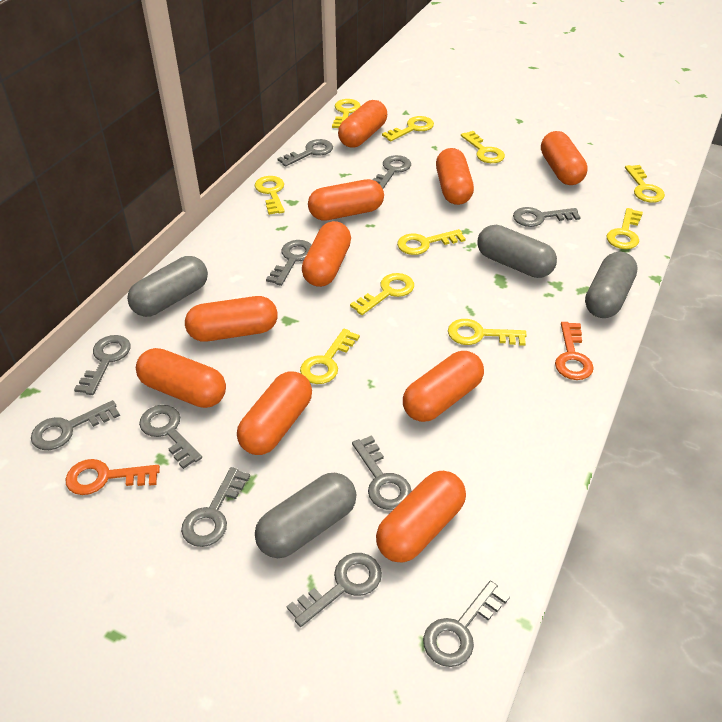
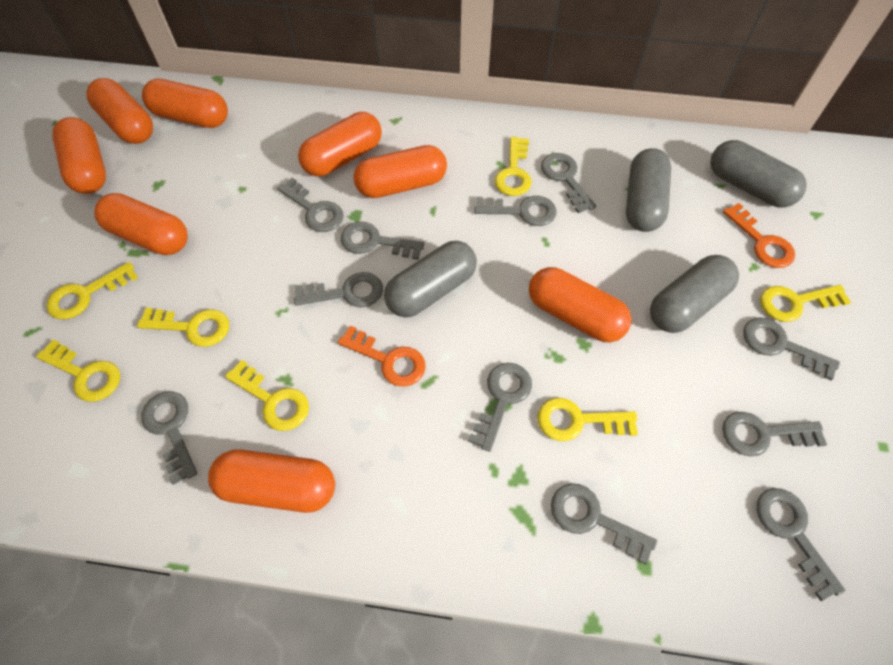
orange capsule: 10 -> 8
yellow key: 10 -> 7

